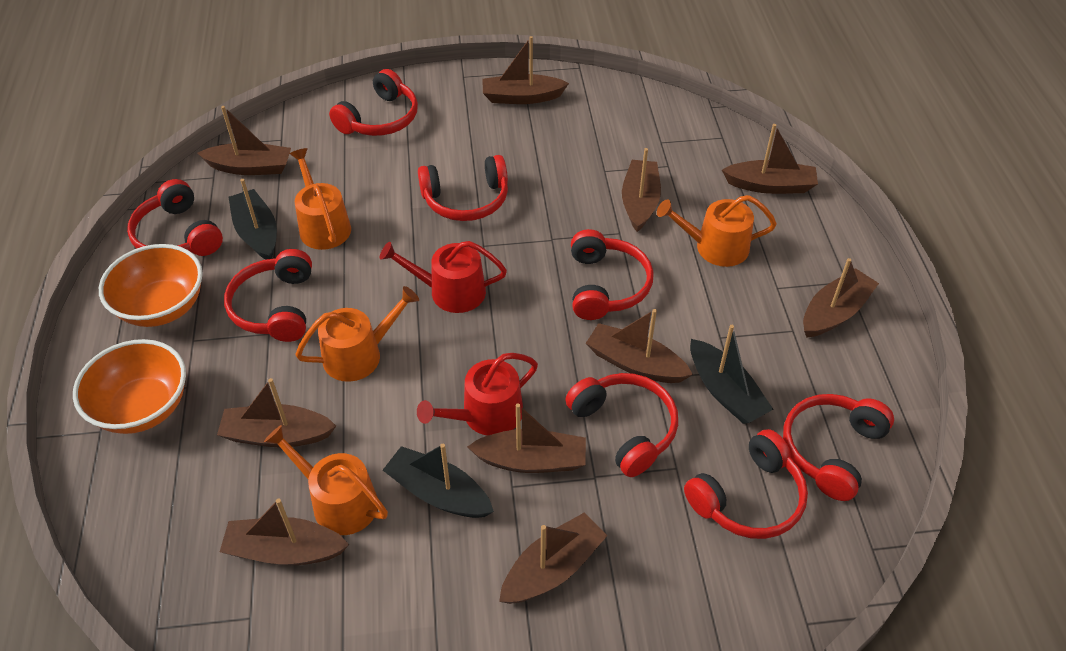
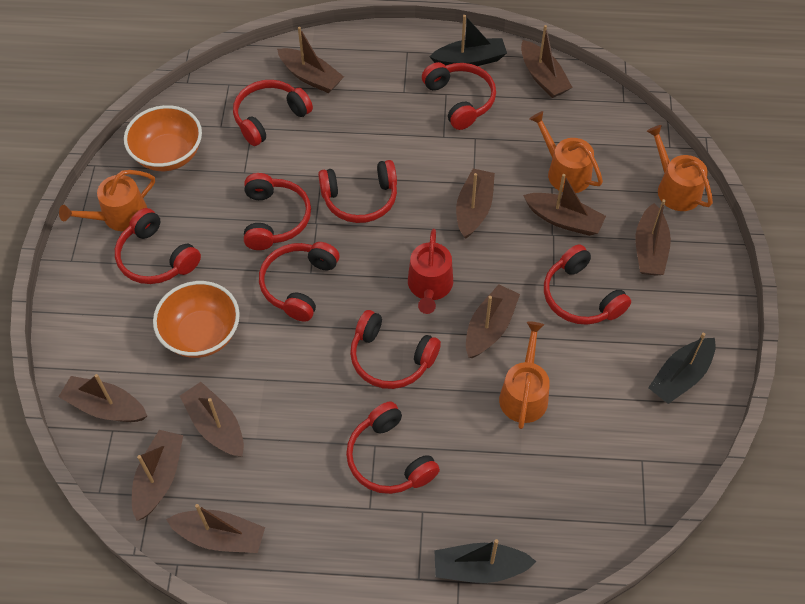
red headphones: 8 -> 9
red watering can: 2 -> 1

